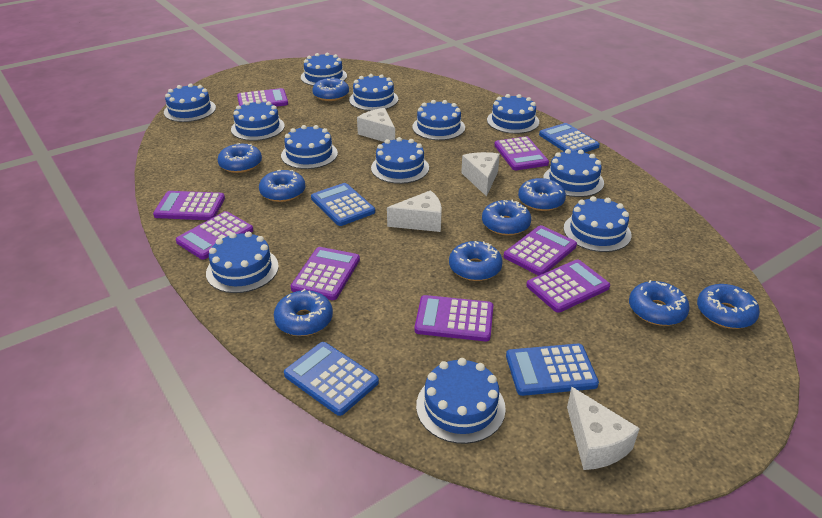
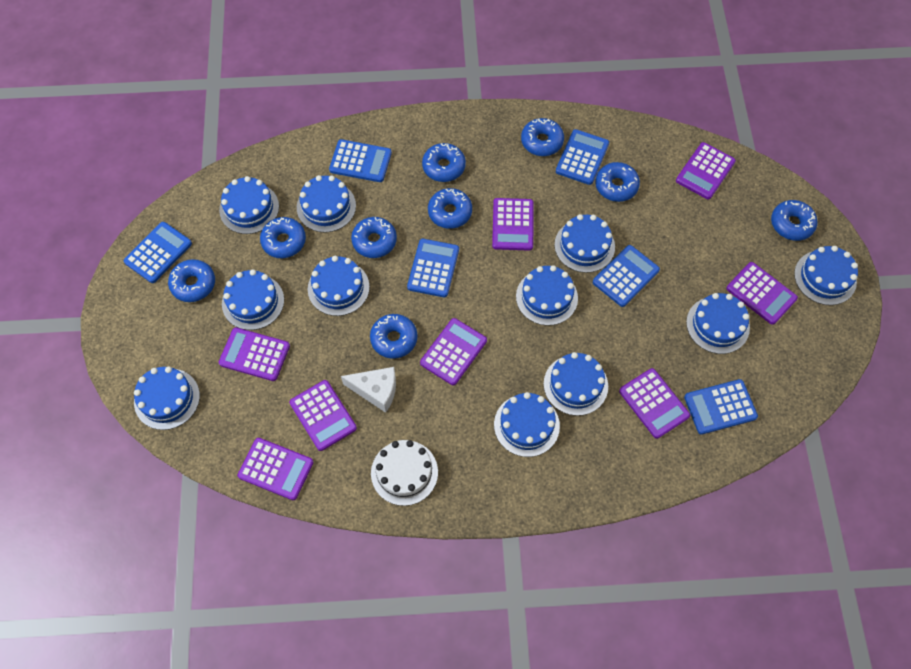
blue cake: 12 -> 11
blue calculator: 4 -> 6
white cake: 0 -> 1
white cheese: 4 -> 1

